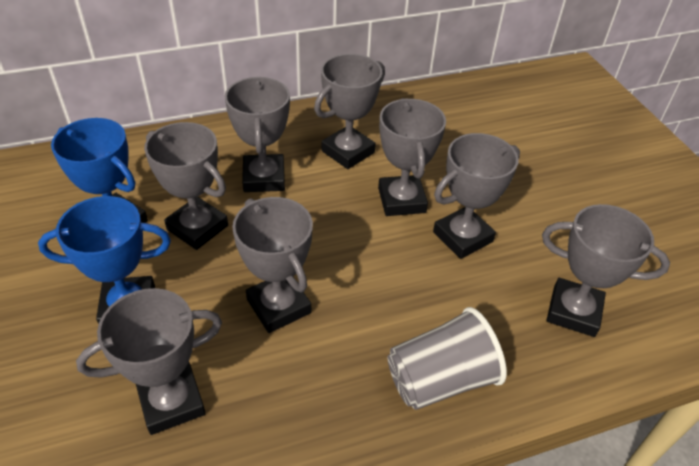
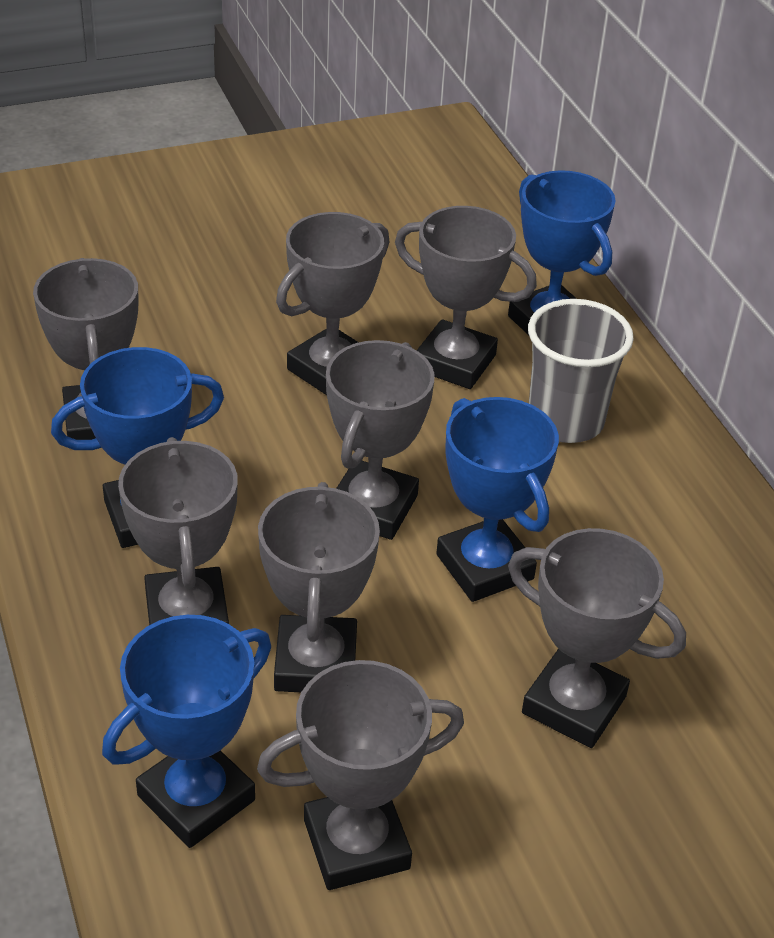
blue trophy: 2 -> 4

